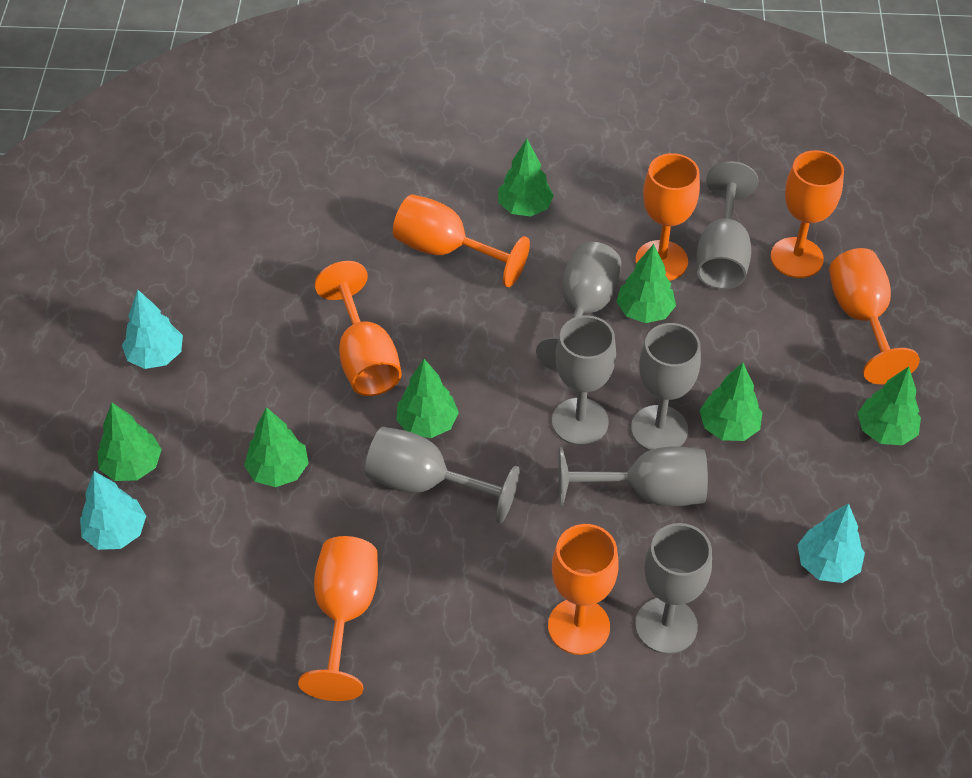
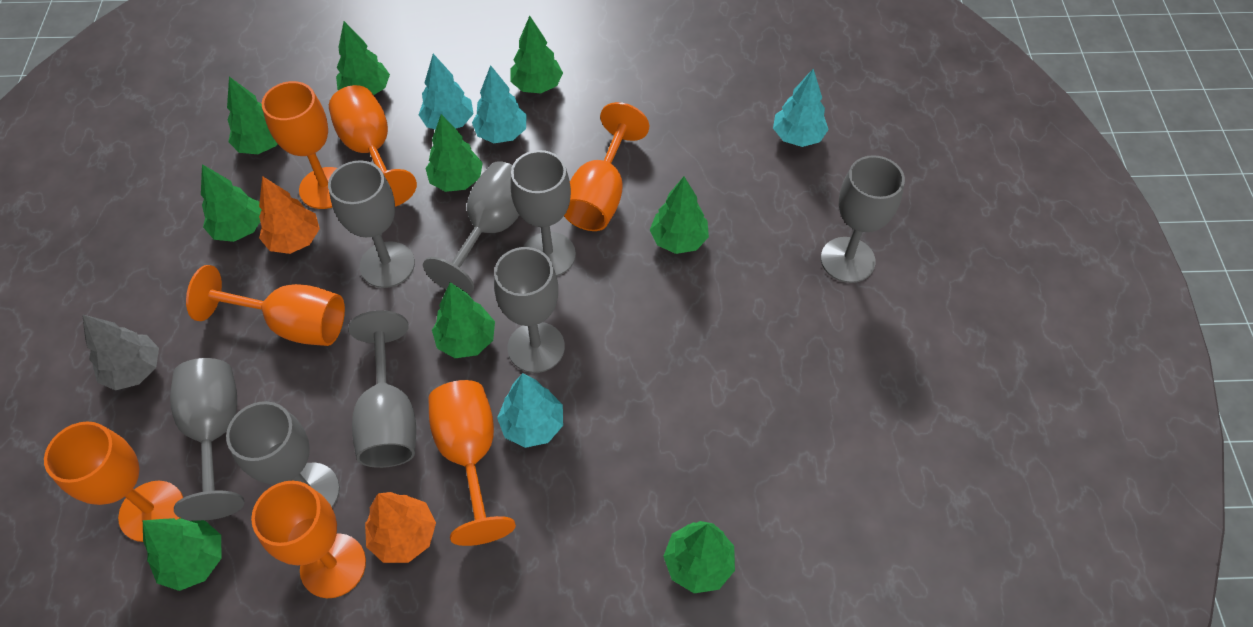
green tree: 7 -> 9
grey goblet: 7 -> 8
grey tree: 0 -> 1
orange tree: 0 -> 2
turquoise tree: 3 -> 4

